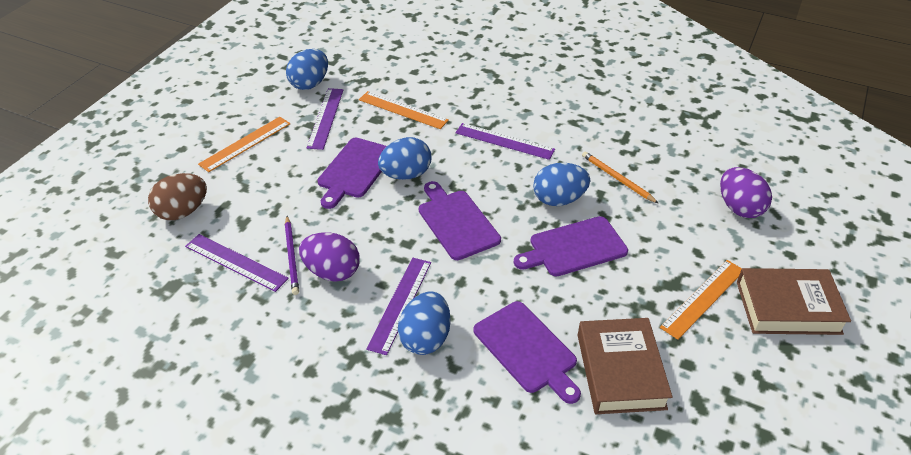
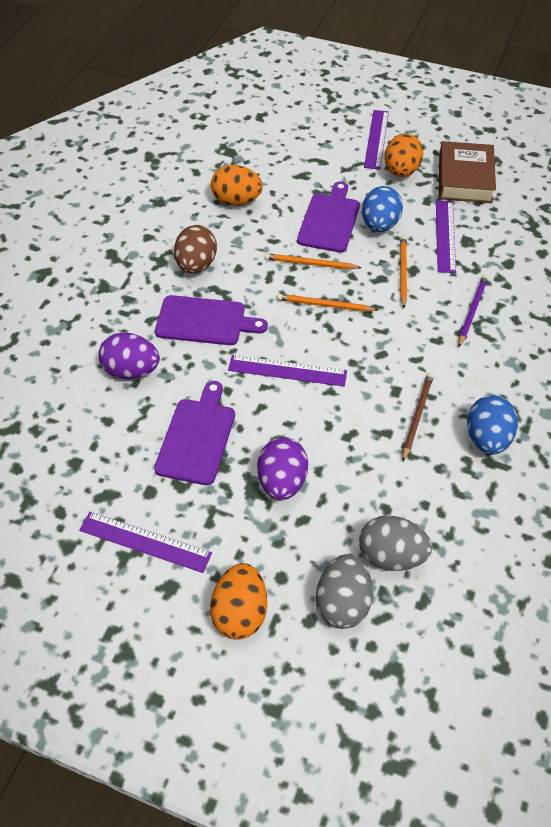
blue egg: 4 -> 2
brown book: 2 -> 1
brown pencil: 0 -> 1
grey egg: 0 -> 2
orange egg: 0 -> 3
orange pencil: 1 -> 3
orange ruler: 3 -> 0
purple cutting board: 4 -> 3

